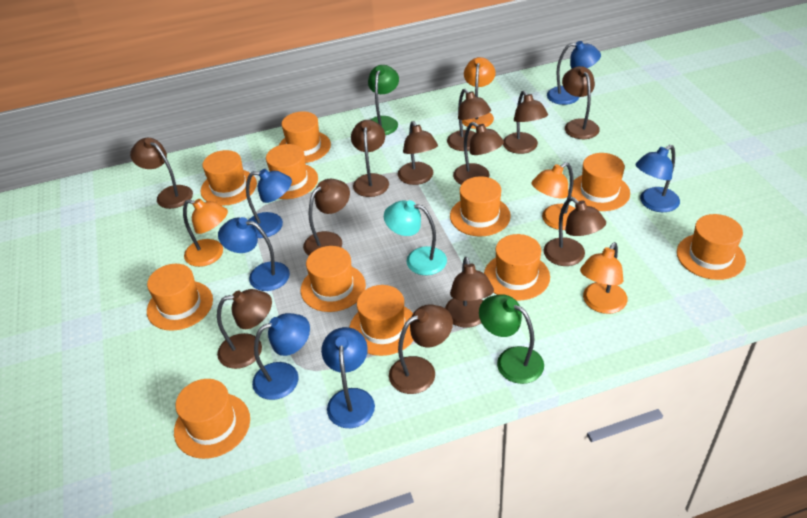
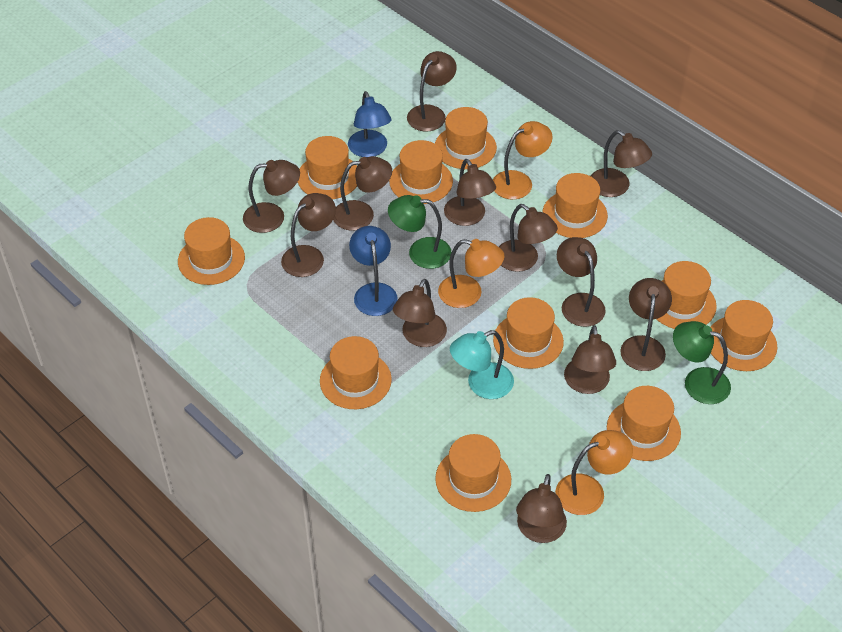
blue lamp: 6 -> 2
orange lamp: 4 -> 3

